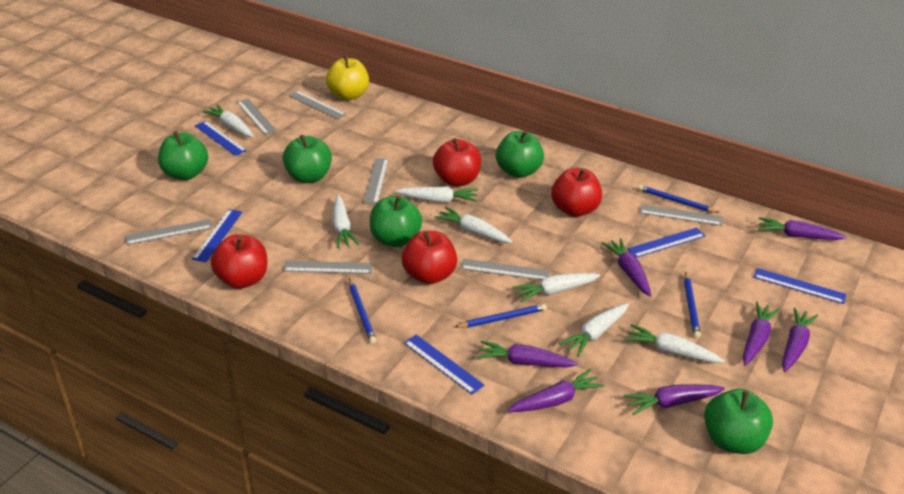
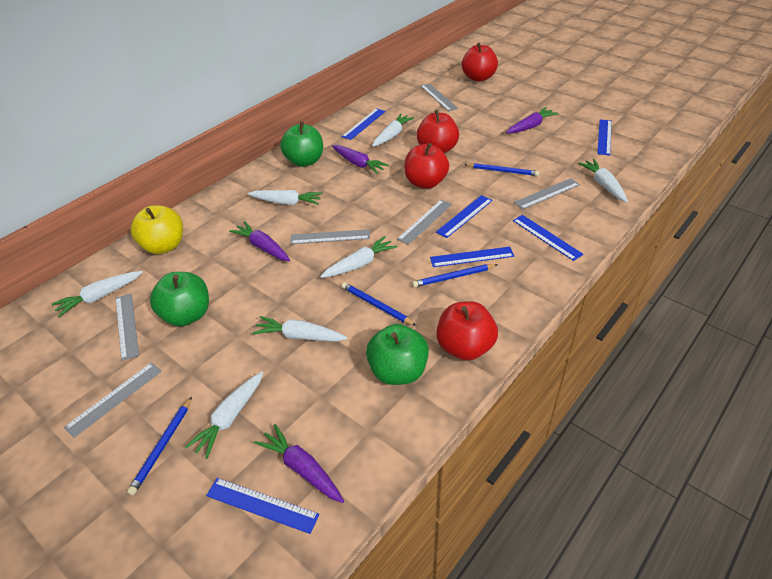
blue ruler: 5 -> 6
green apple: 5 -> 3
grey ruler: 7 -> 6
purple carrot: 7 -> 4

